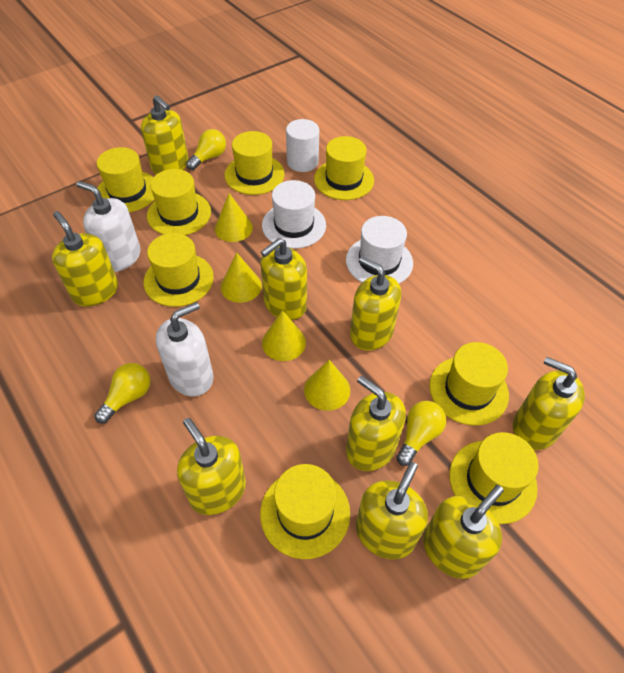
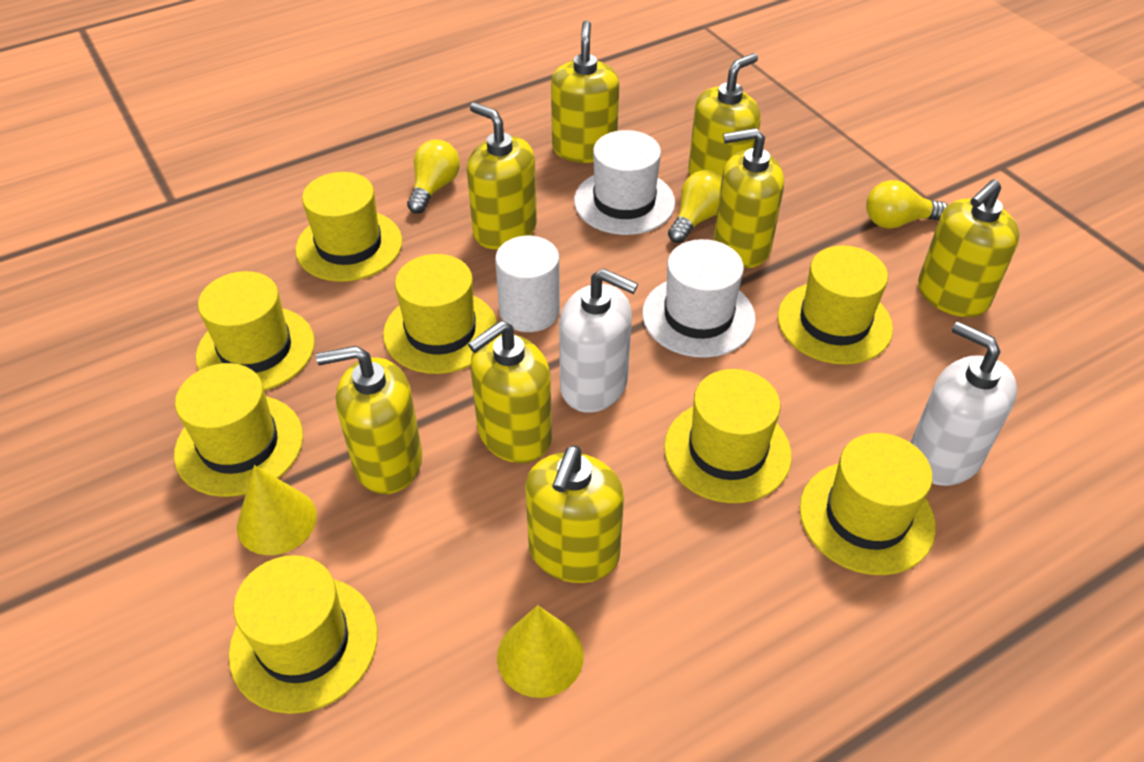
yellow cone: 4 -> 2
yellow soap dispenser: 9 -> 8

